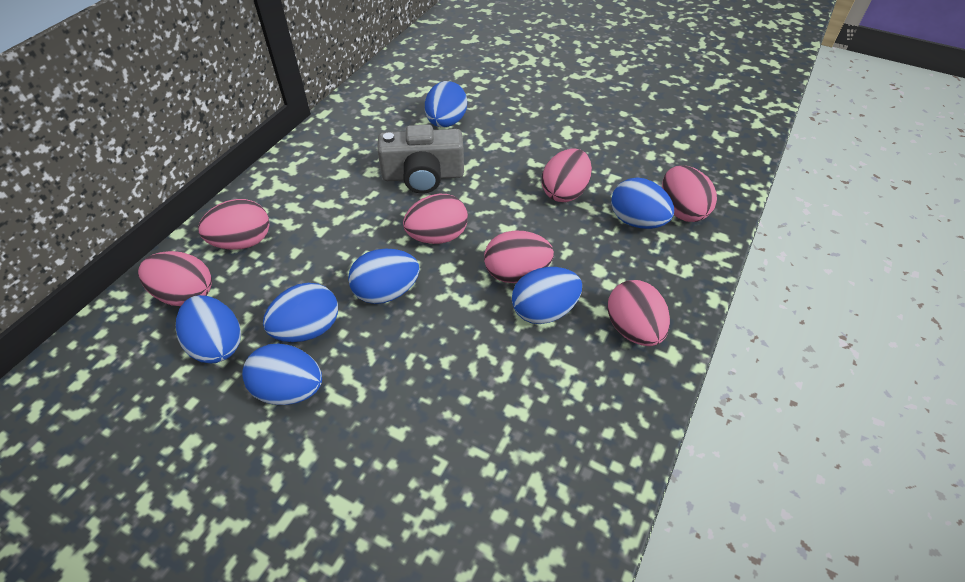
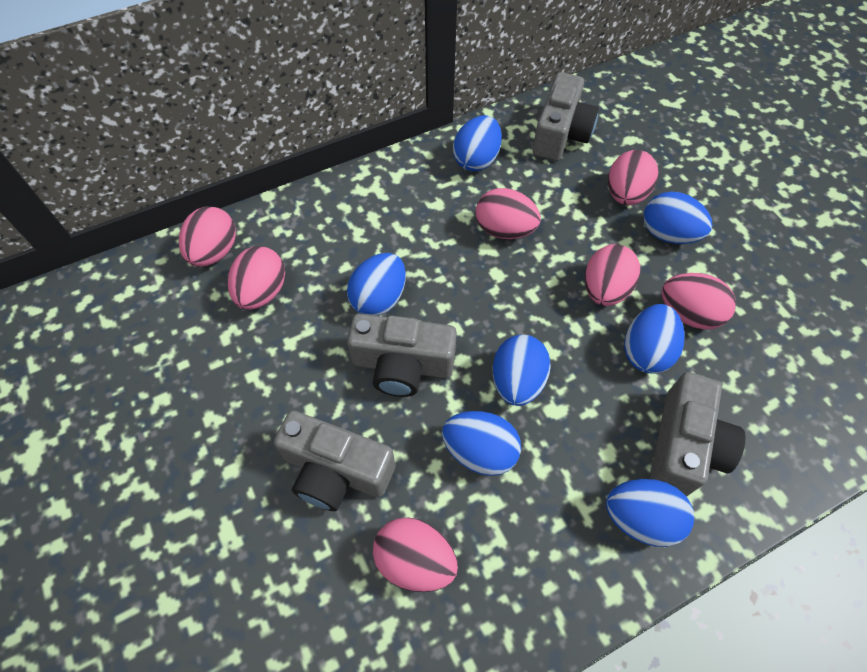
grey camera: 1 -> 4

